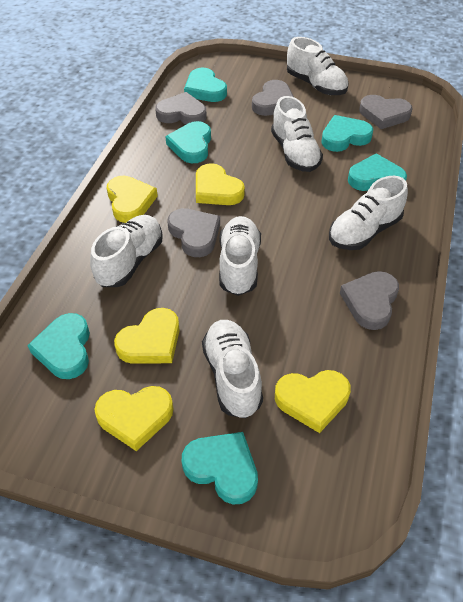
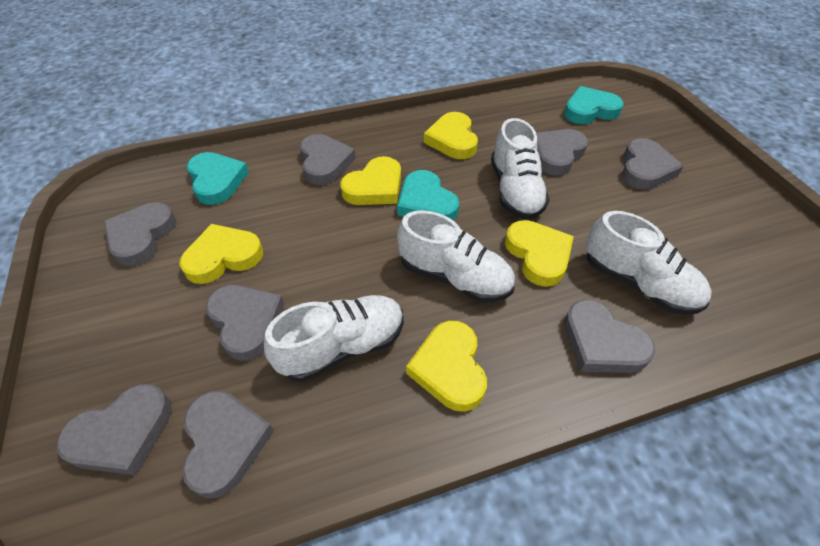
grey heart: 5 -> 8
turquoise heart: 6 -> 3
white shoe: 6 -> 4

